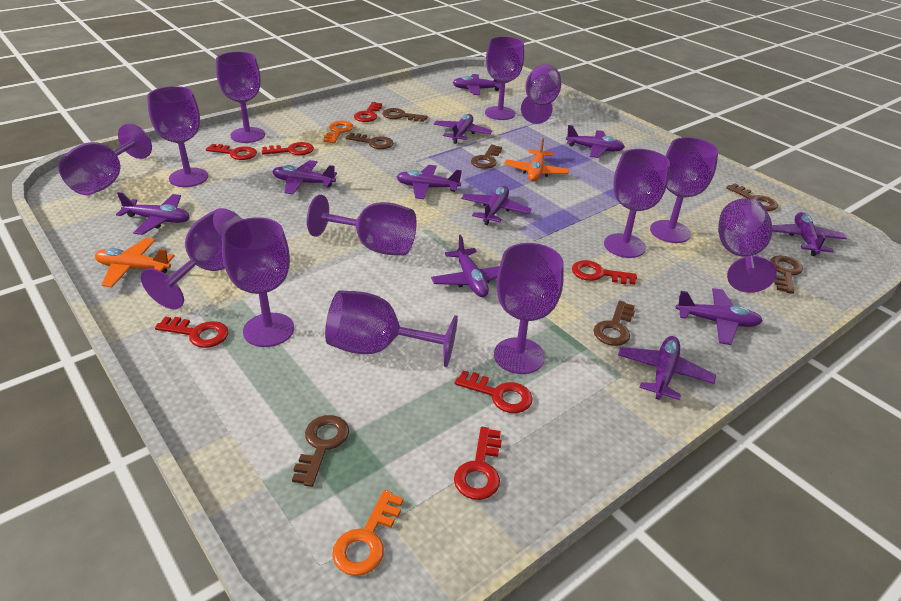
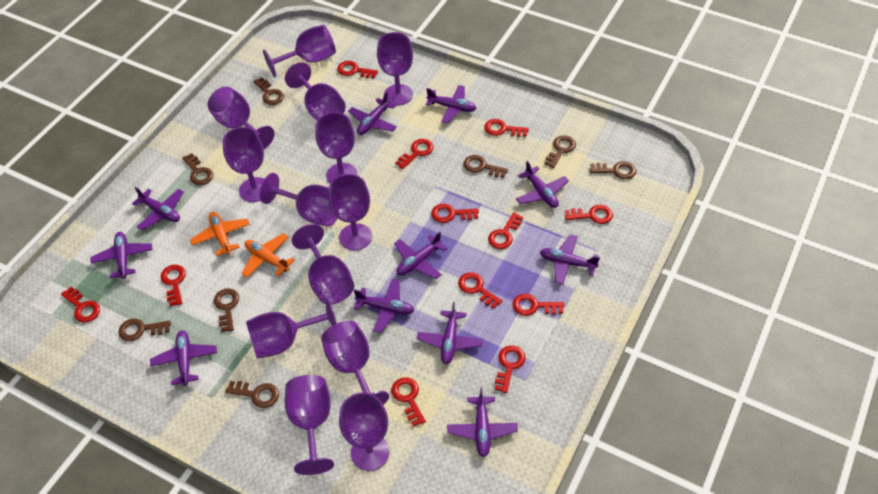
brown key: 7 -> 8
orange key: 2 -> 0
red key: 7 -> 12

